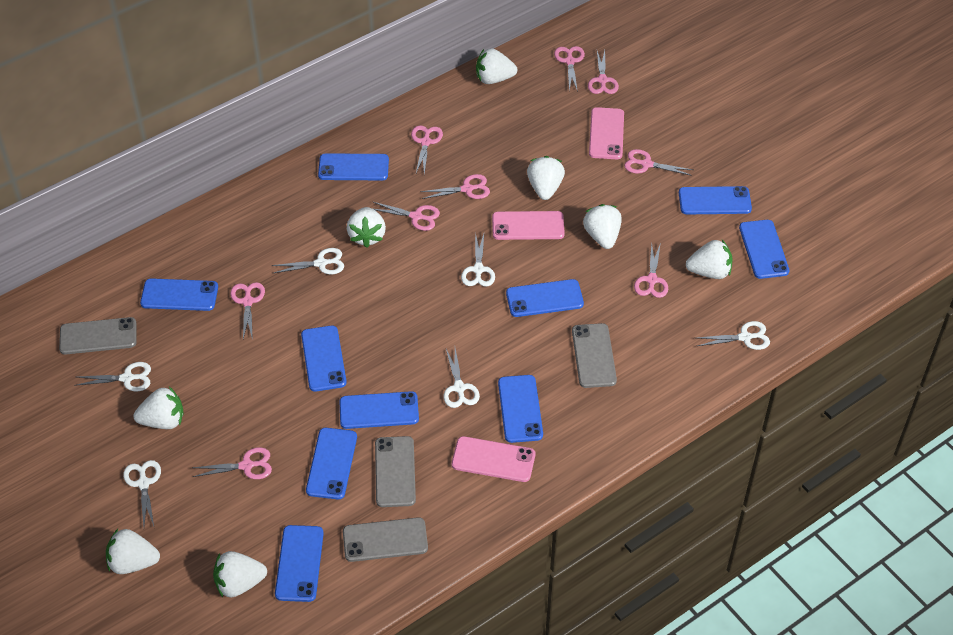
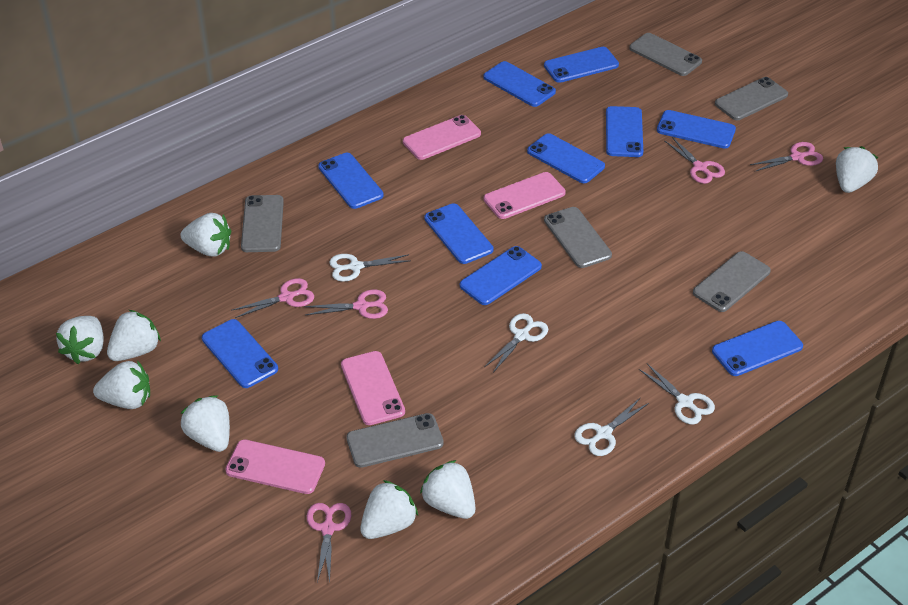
grey phone: 4 -> 6
pink phone: 3 -> 4
pink scissors: 9 -> 5
white scissors: 6 -> 4

